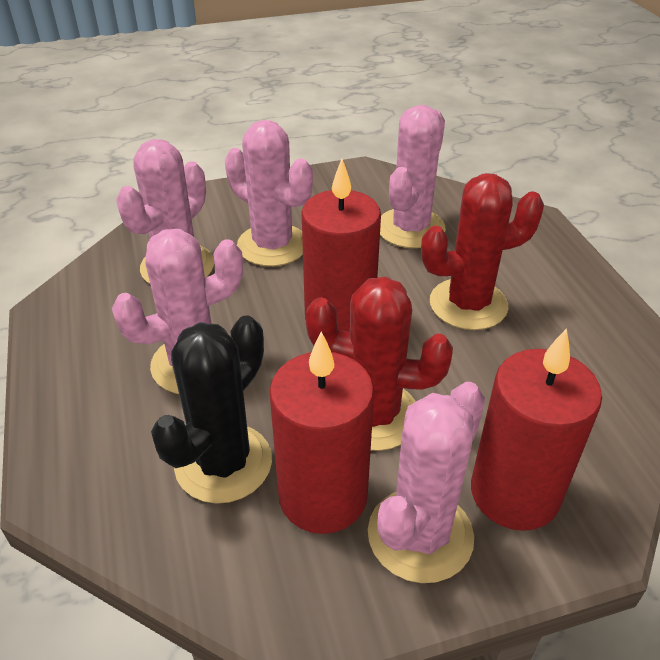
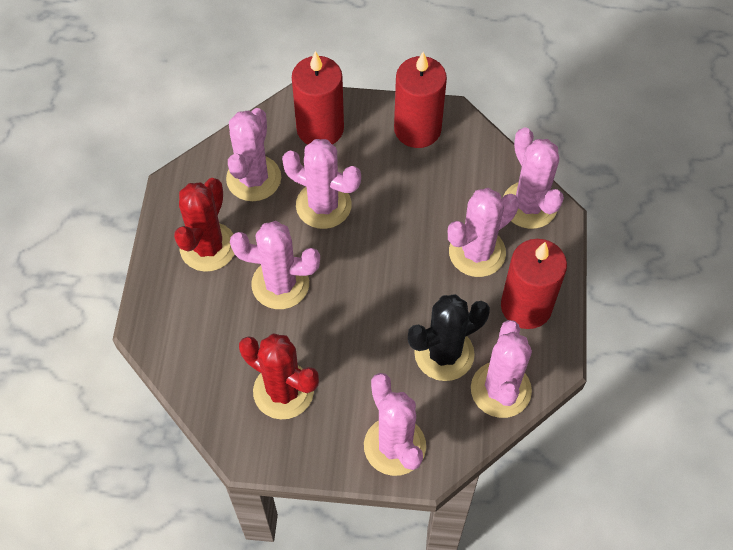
pink cactus: 5 -> 7

